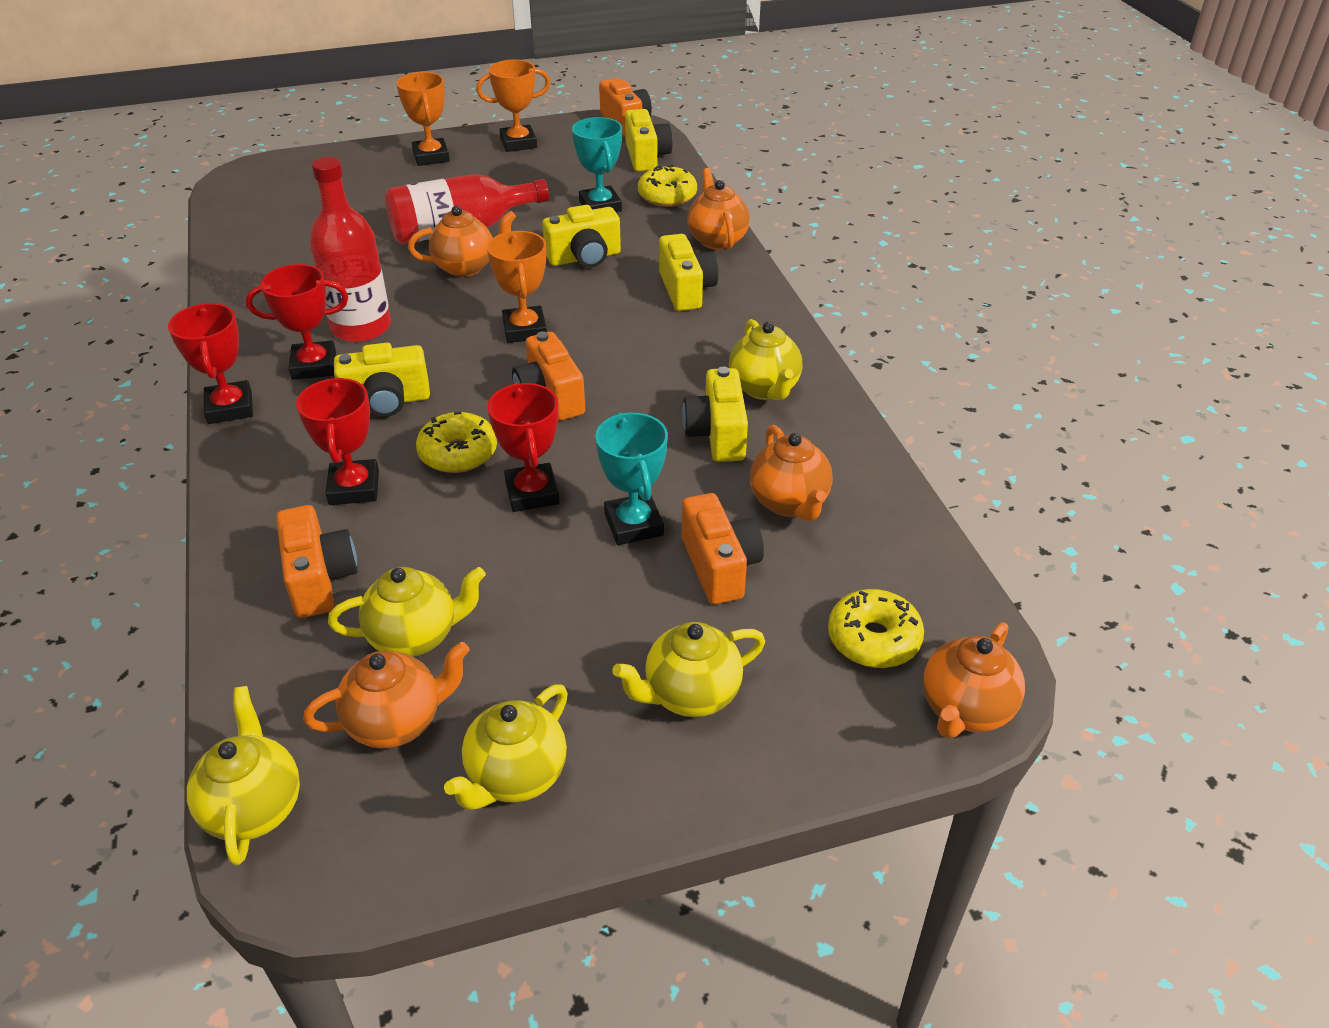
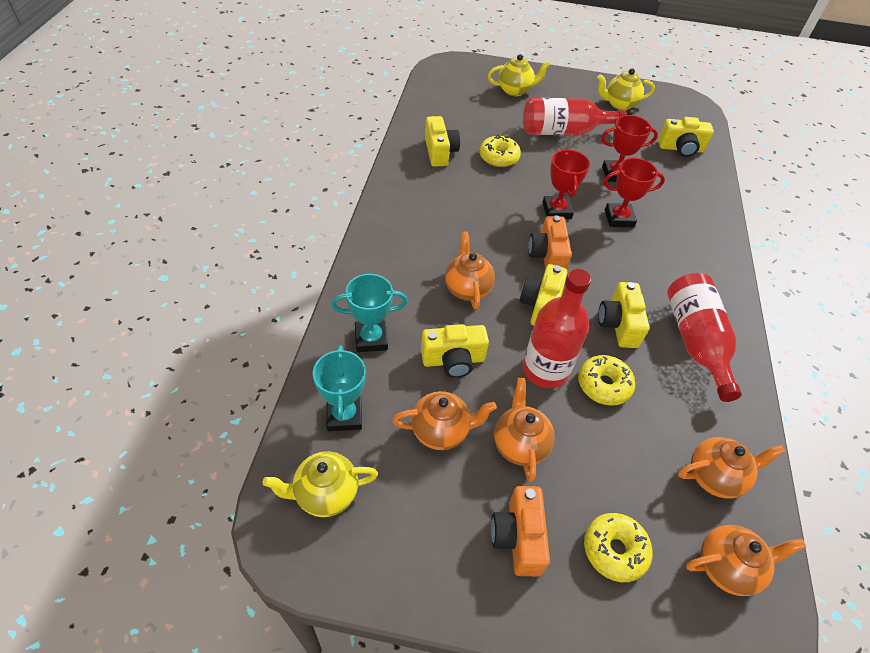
orange camera: 4 -> 2
orange trophy: 3 -> 0
red bottle: 2 -> 3
red trophy: 4 -> 3
yellow teapot: 5 -> 3

